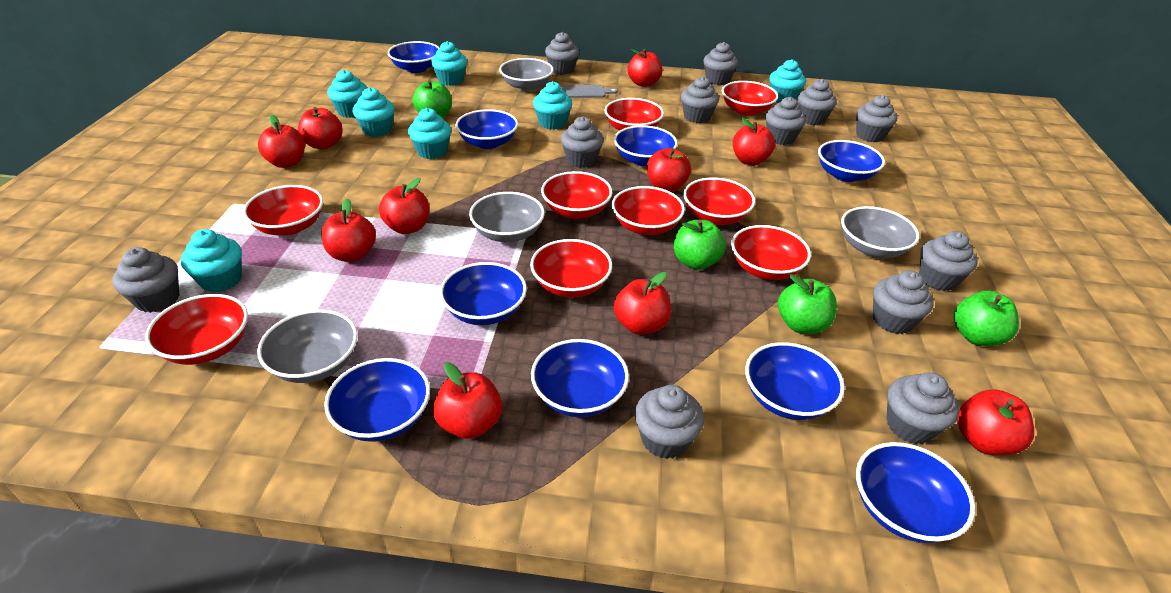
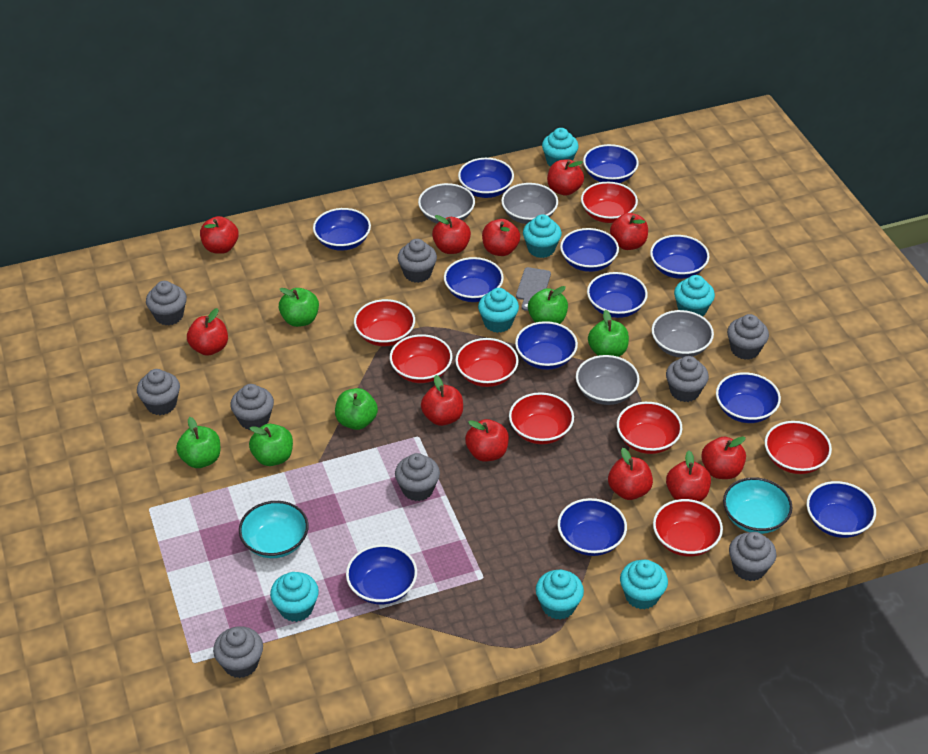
blue bowl: 9 -> 12
green apple: 4 -> 6
grey cupcake: 12 -> 9
red apple: 10 -> 11
red bowl: 9 -> 8
turquoise bowl: 0 -> 2

